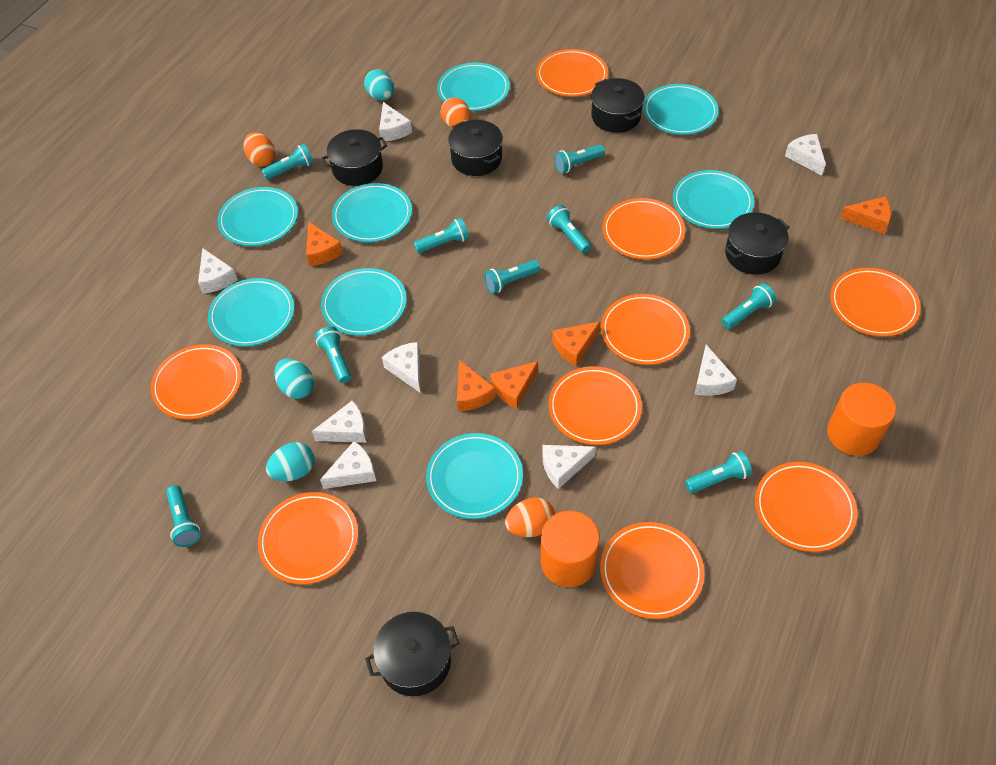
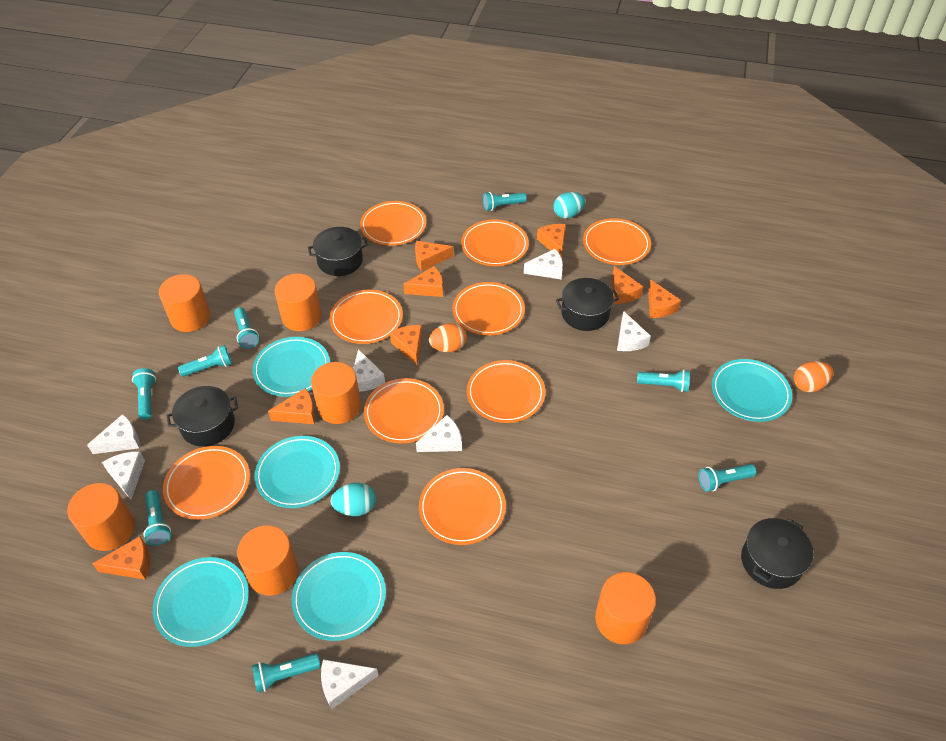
black pot: 5 -> 4
orange cheese: 5 -> 8
orange cylinder: 2 -> 6
orange egg: 3 -> 2
turquoise egg: 3 -> 2
turquoise flashlight: 9 -> 8
turquoise plate: 8 -> 5
white cheese: 8 -> 7

